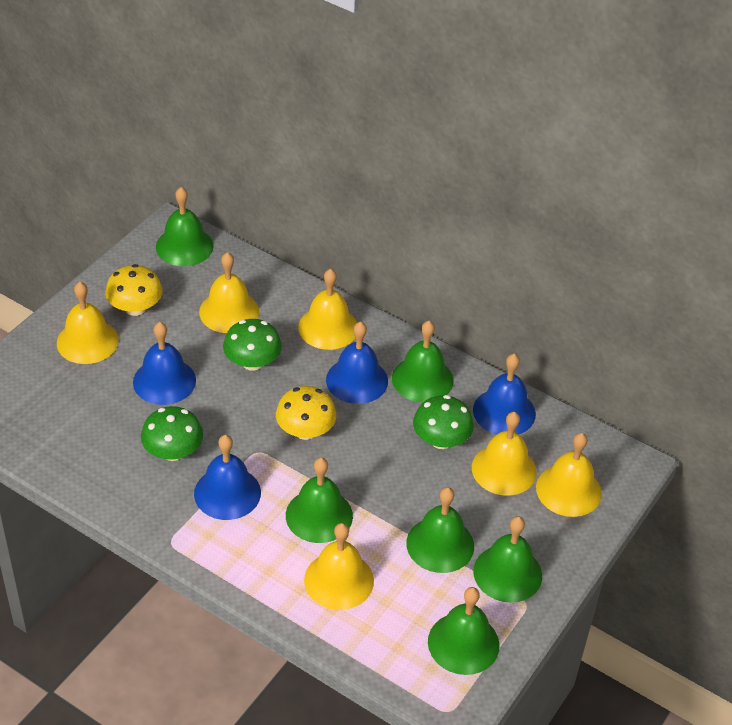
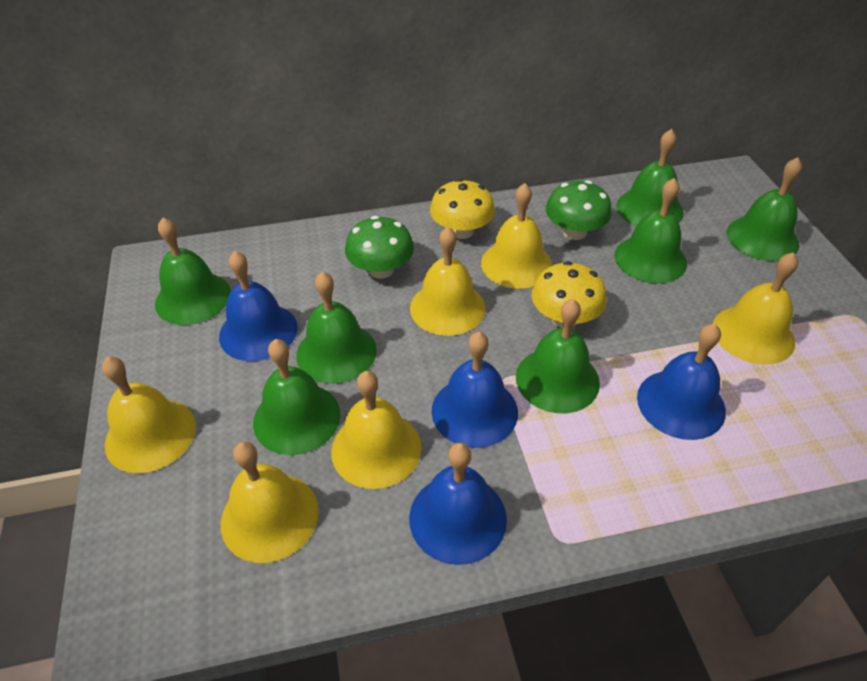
green bell: 6 -> 7
green mushroom: 3 -> 2

